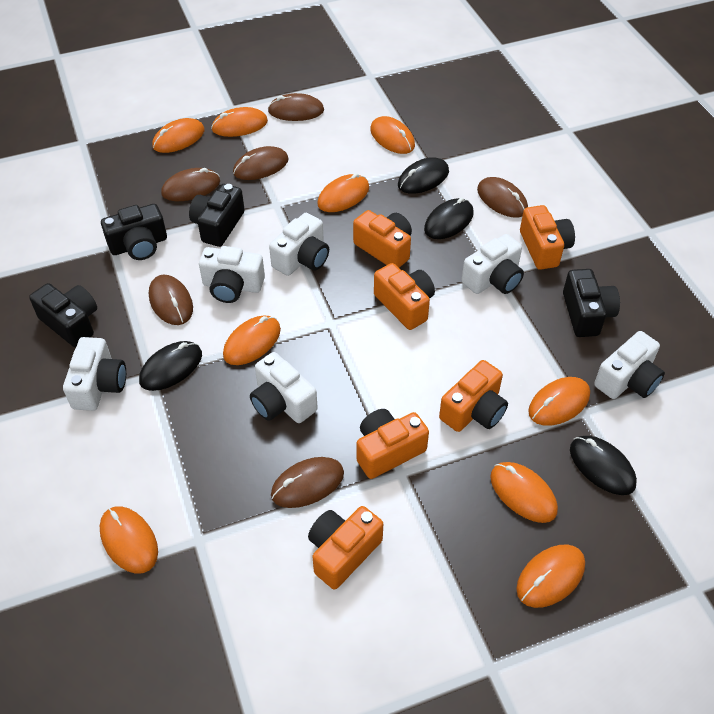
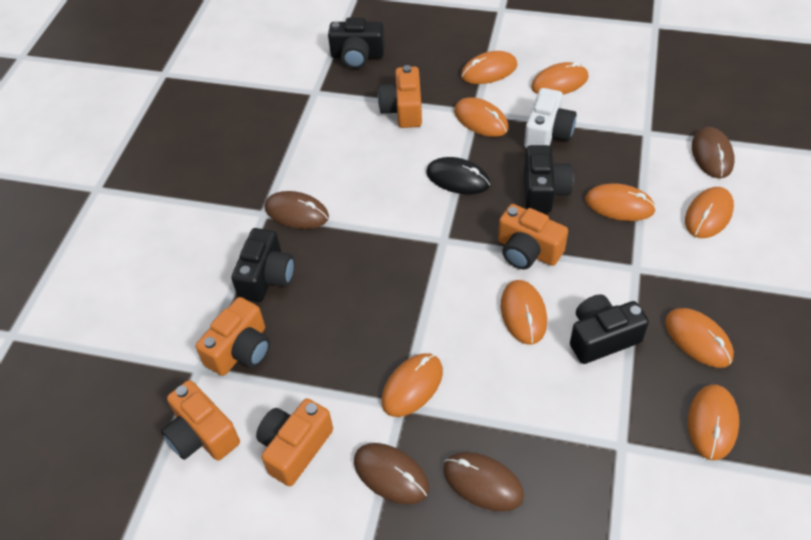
black mouse: 4 -> 1
brown mouse: 6 -> 4
orange camera: 6 -> 5
white camera: 6 -> 1

